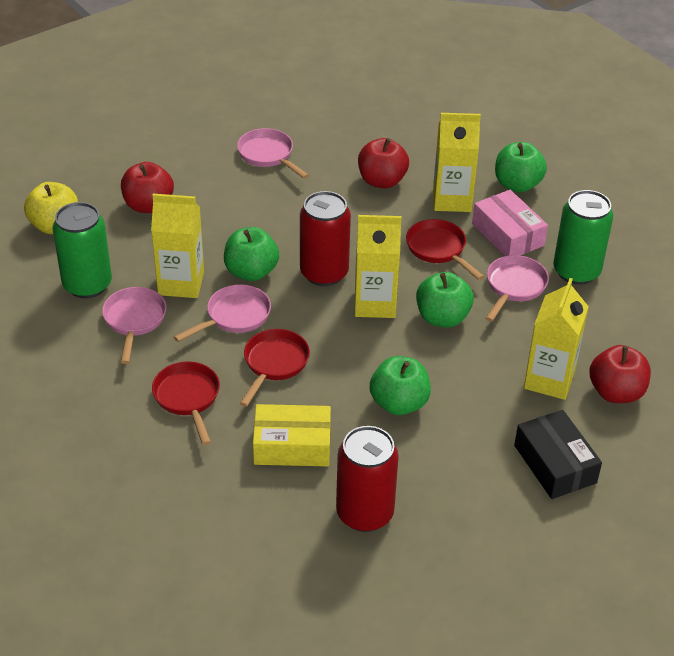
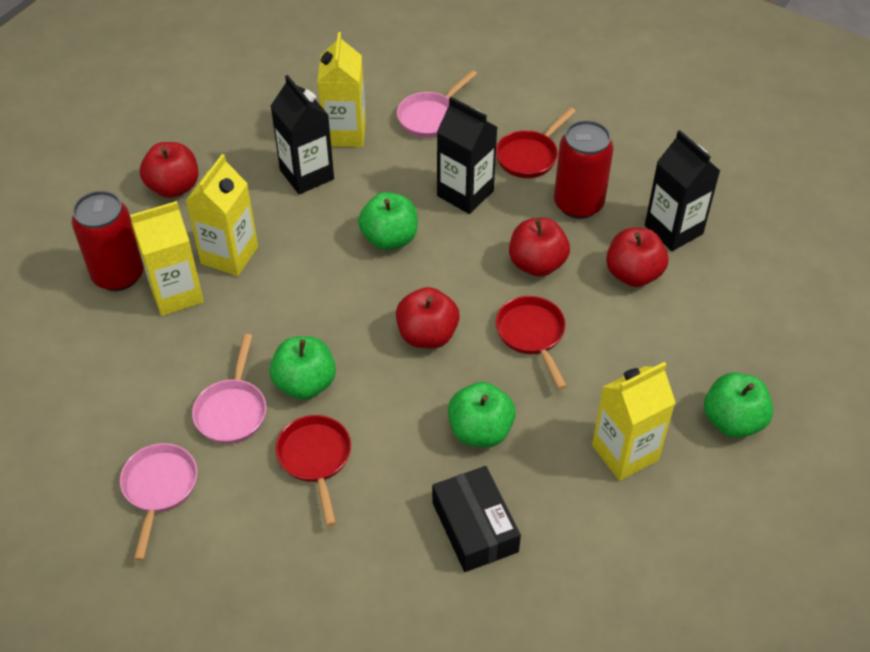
black carton: 0 -> 3
green can: 2 -> 0
pink box: 1 -> 0
pink pan: 4 -> 3
red apple: 3 -> 4
yellow apple: 1 -> 0
yellow box: 1 -> 0

